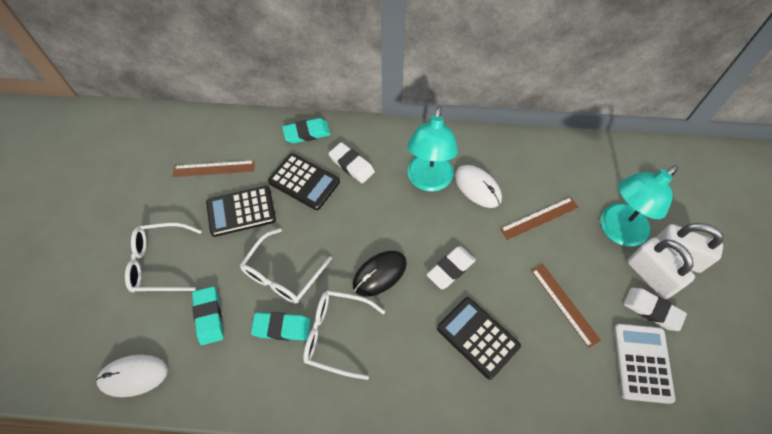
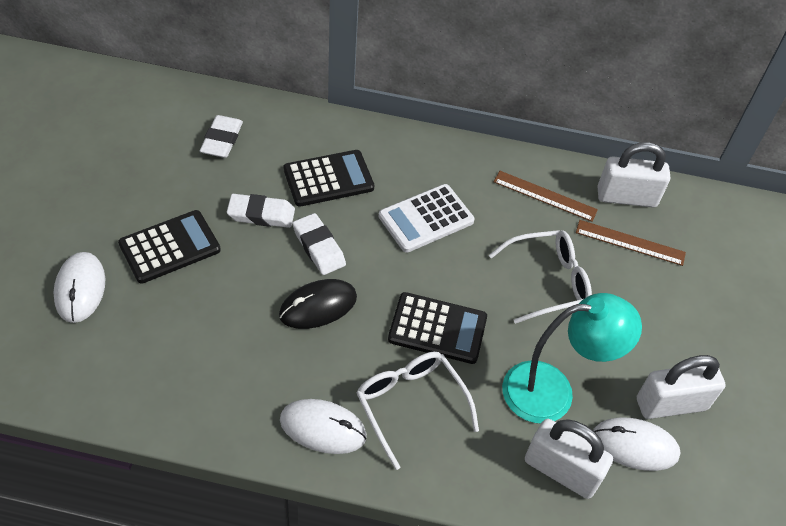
brown ruler: 3 -> 2
turquoise eraser: 3 -> 0
turquoise lamp: 2 -> 1
white glasses: 3 -> 2
white mouse: 2 -> 3
white padlock: 2 -> 3

